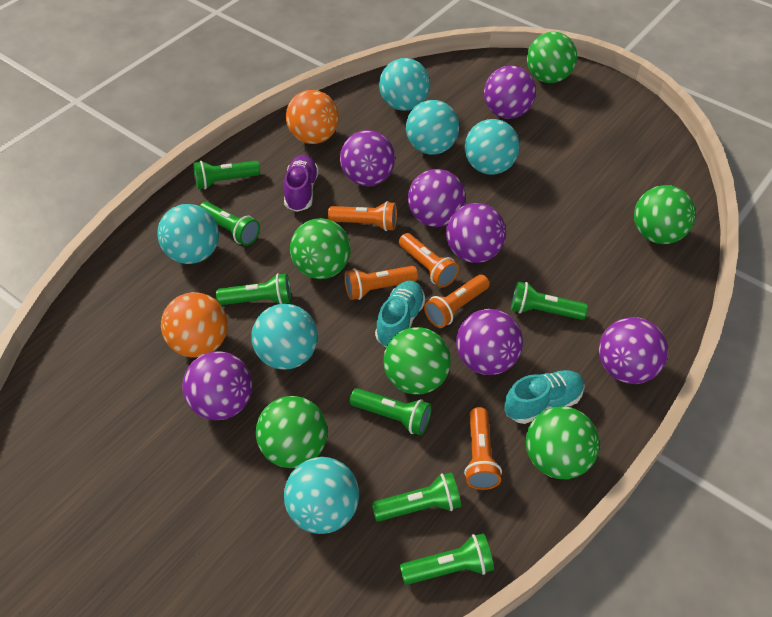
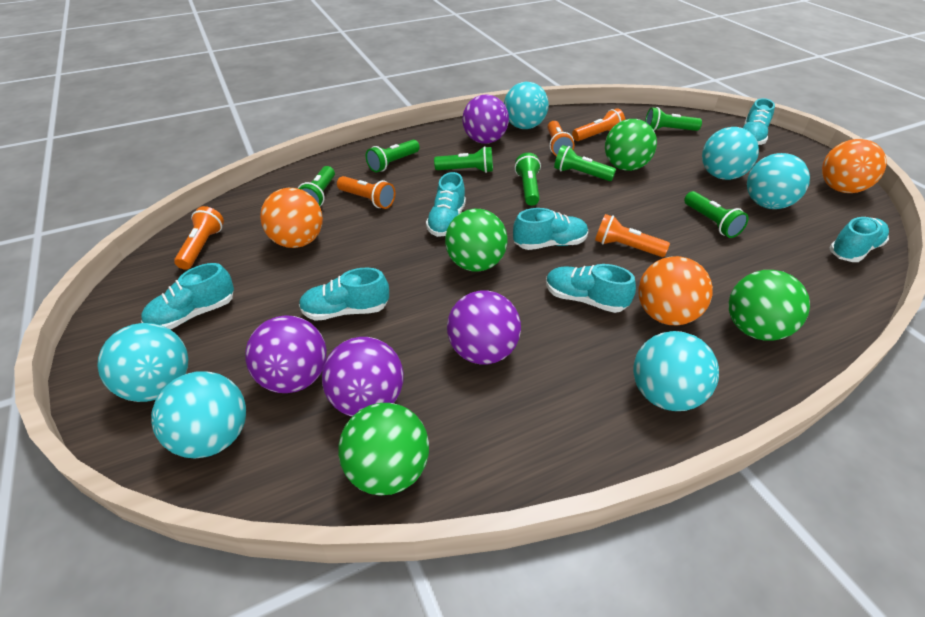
green ball: 6 -> 4
orange ball: 2 -> 3
purple ball: 7 -> 4
purple shoe: 1 -> 0
turquoise shoe: 2 -> 7

